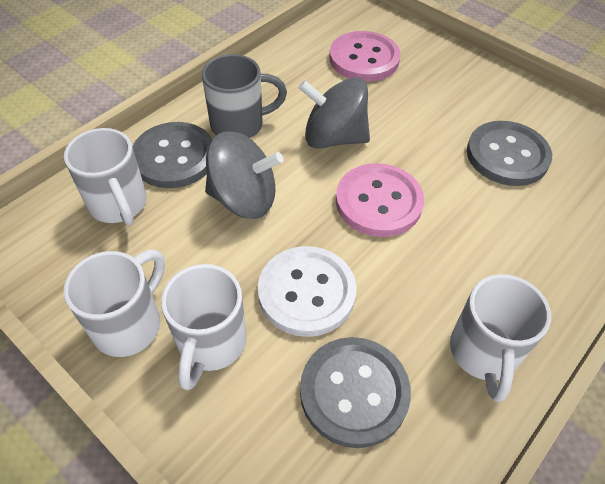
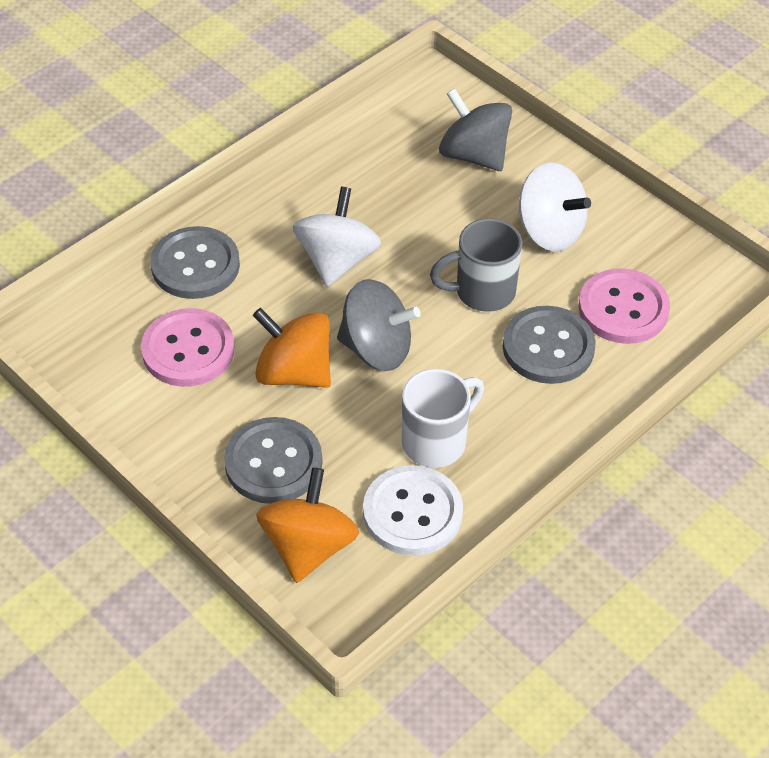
orange spinning top: 0 -> 2
white mug: 4 -> 1
white spinning top: 0 -> 2

